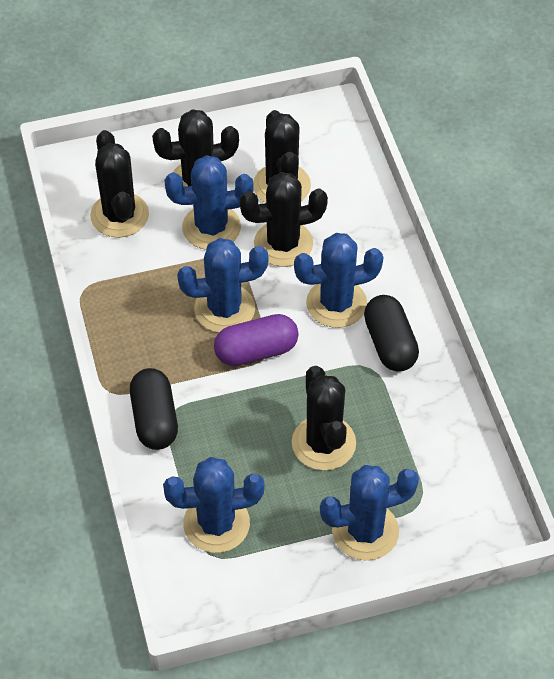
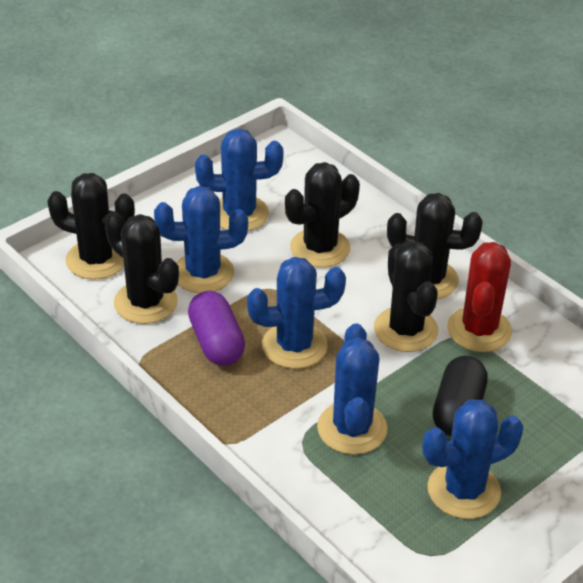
black capsule: 2 -> 1
red cactus: 0 -> 1

